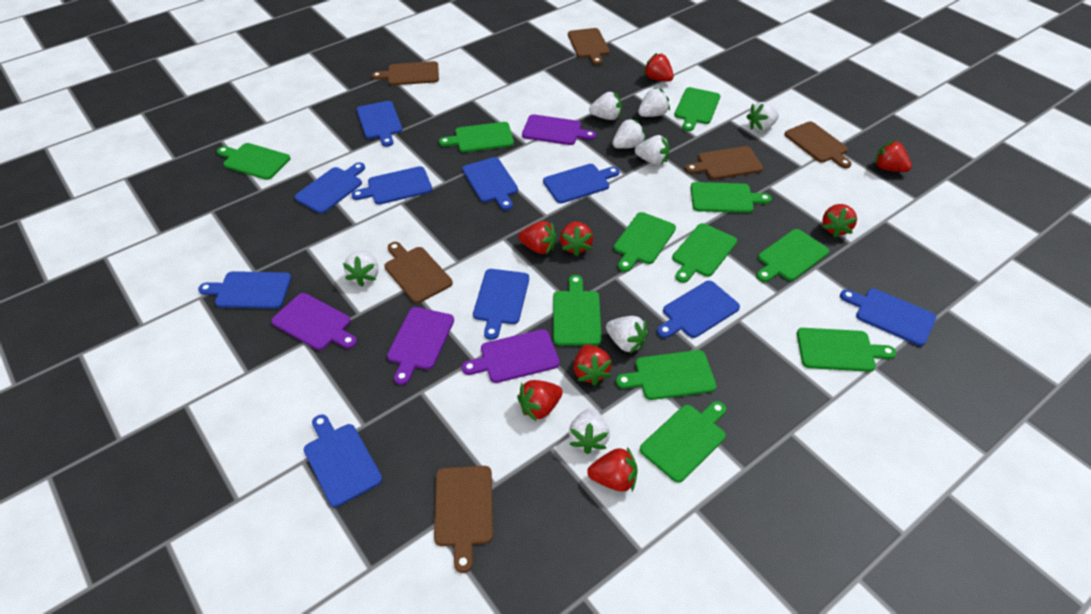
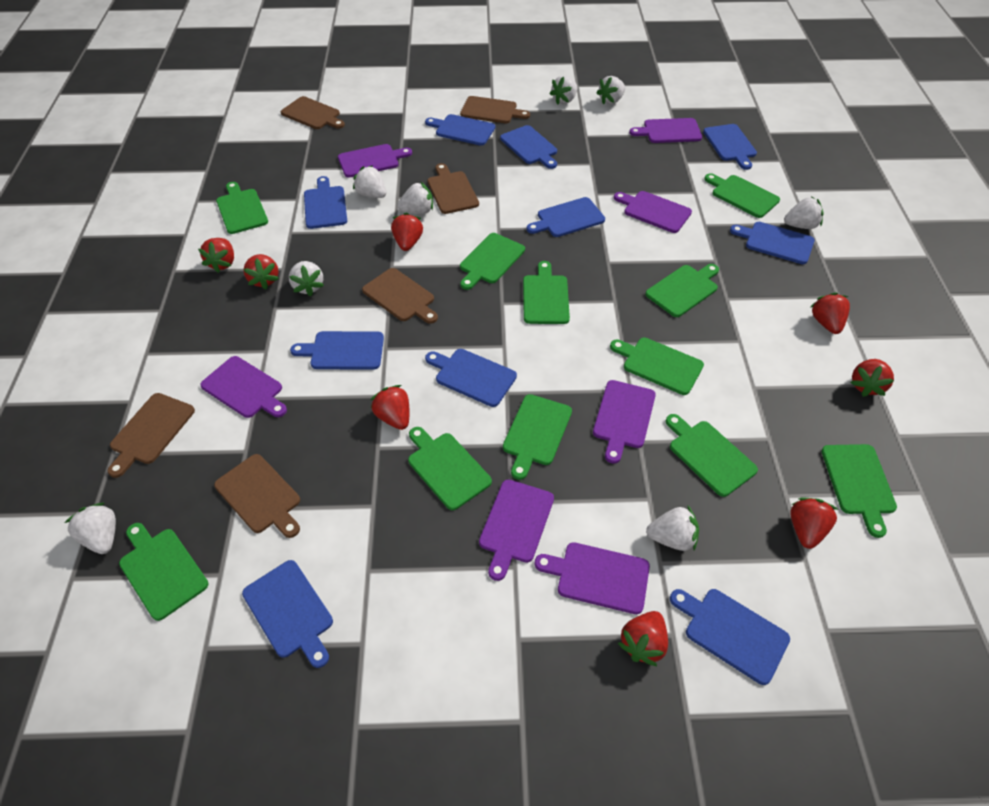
purple cutting board: 4 -> 7

